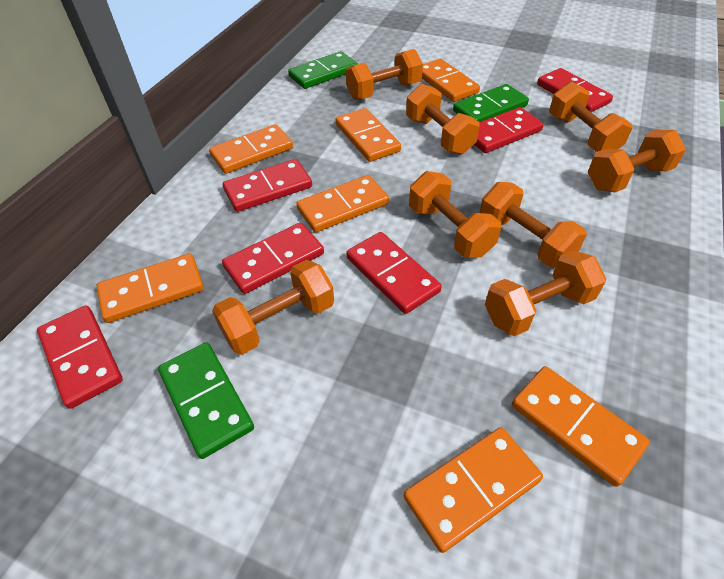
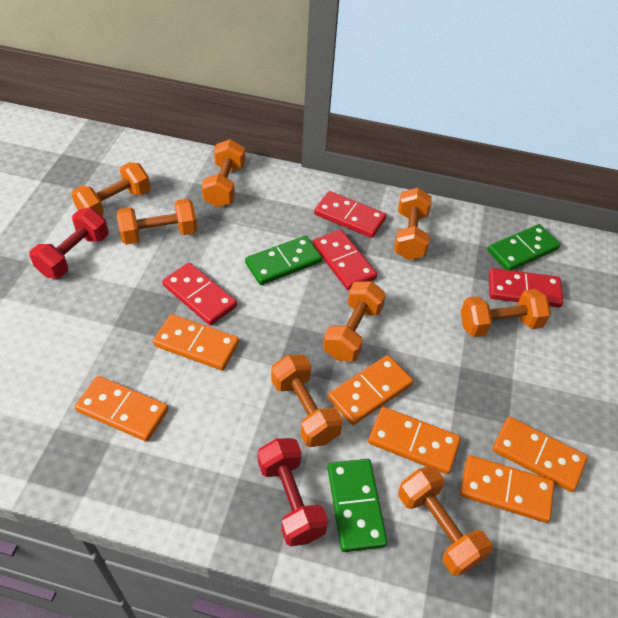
orange domino: 7 -> 6
red domino: 6 -> 4
red dumbbell: 0 -> 2

